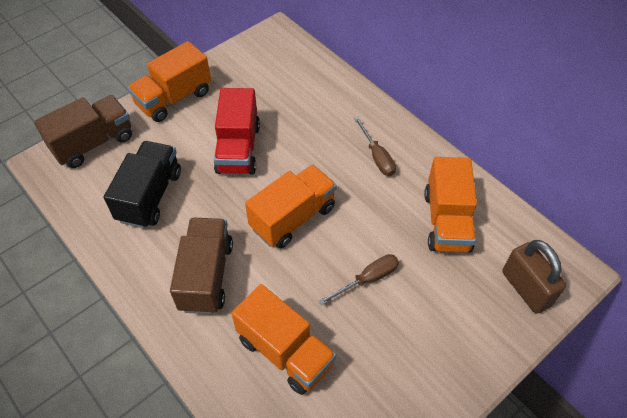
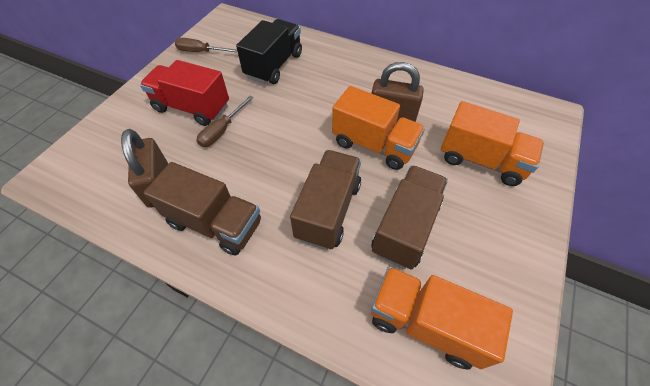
brown padlock: 1 -> 2
brown truck: 2 -> 3
orange truck: 4 -> 3

